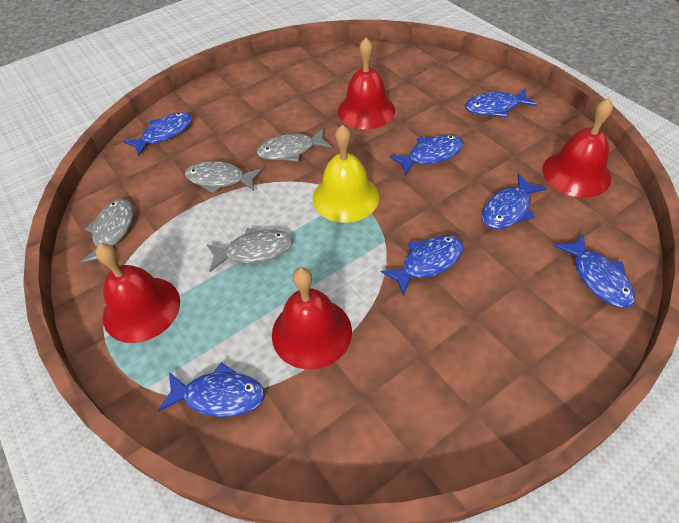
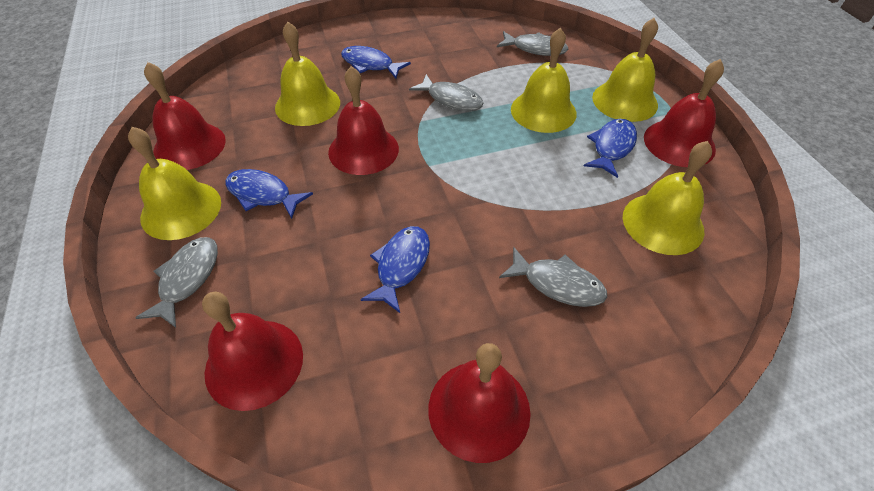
blue fish: 7 -> 4
red bell: 4 -> 5
yellow bell: 1 -> 5

